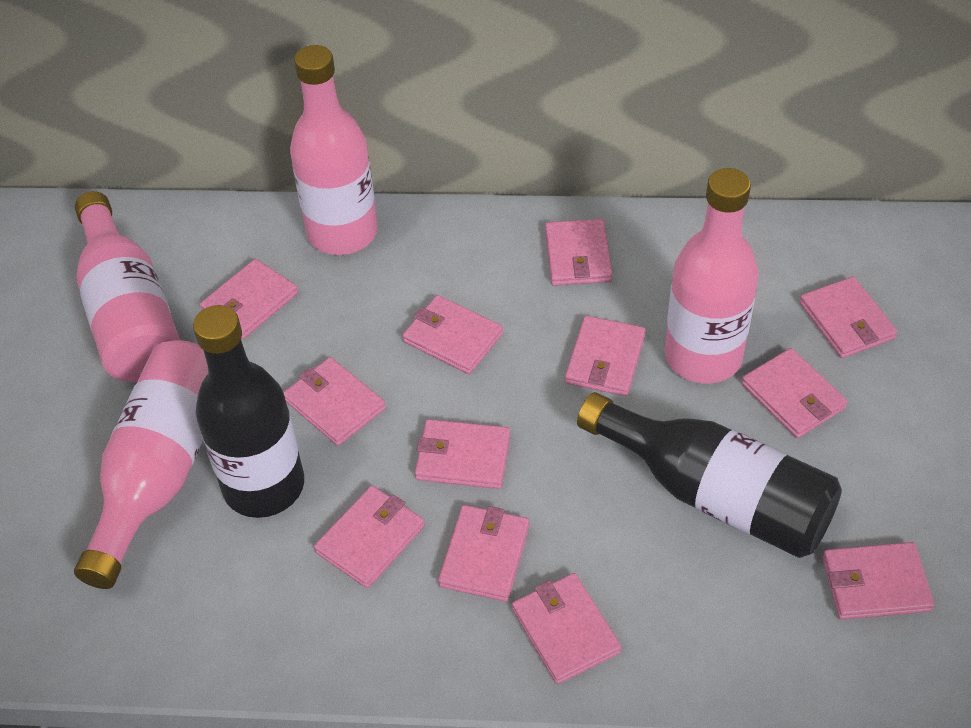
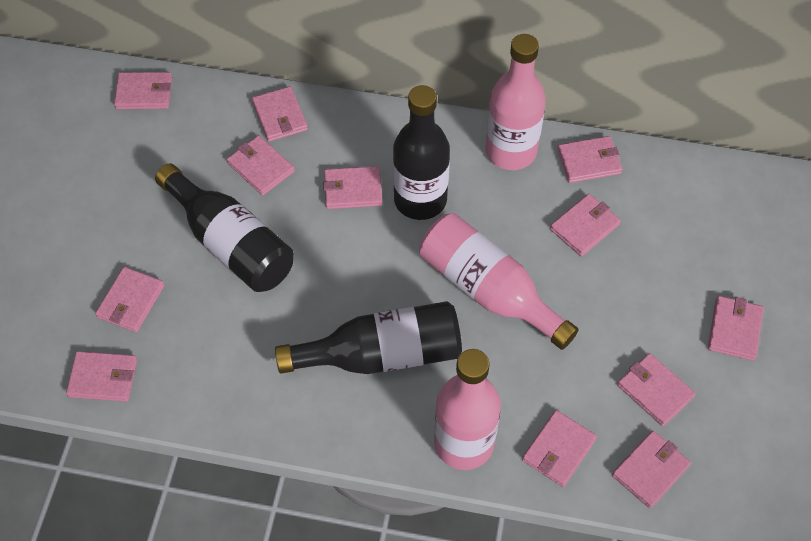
black bottle: 2 -> 3
pink bottle: 4 -> 3

